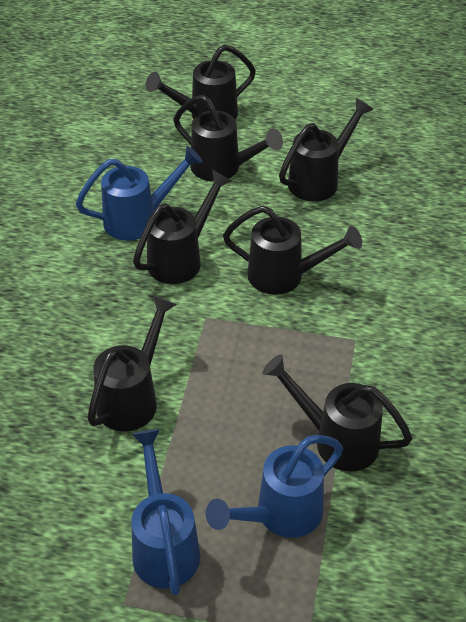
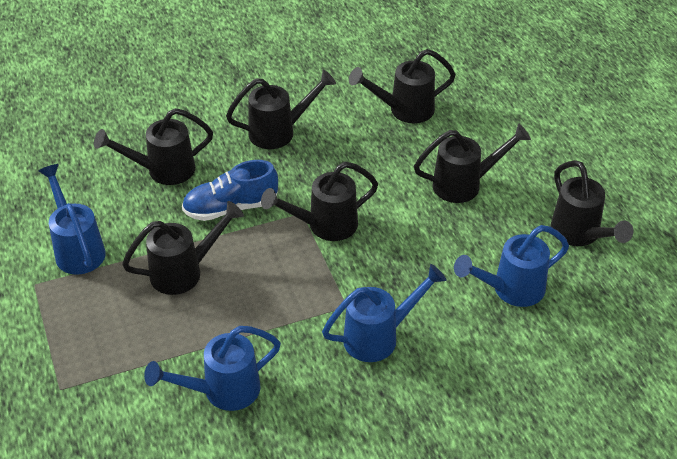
blue shoe: 0 -> 1
blue watering can: 3 -> 4

